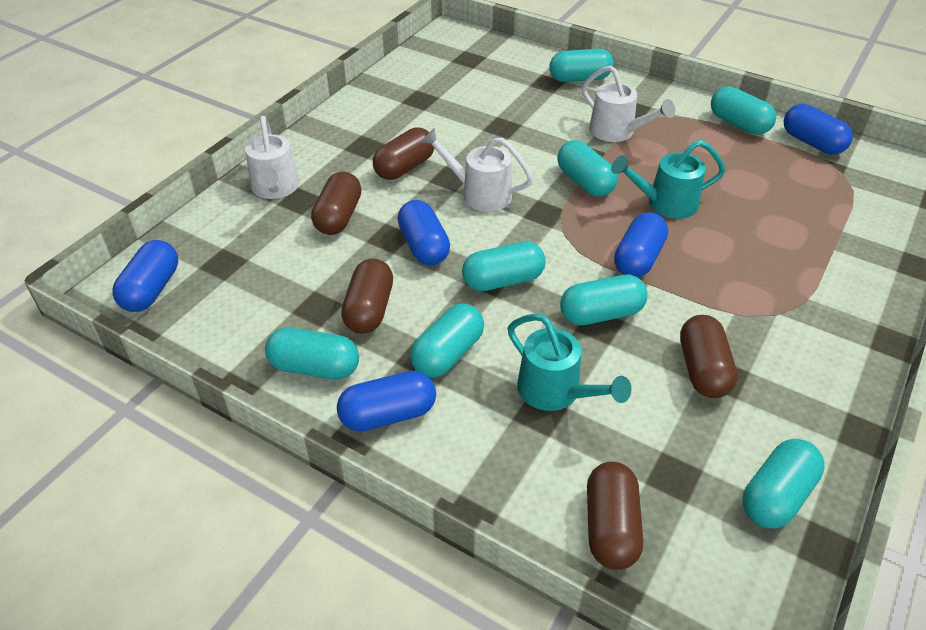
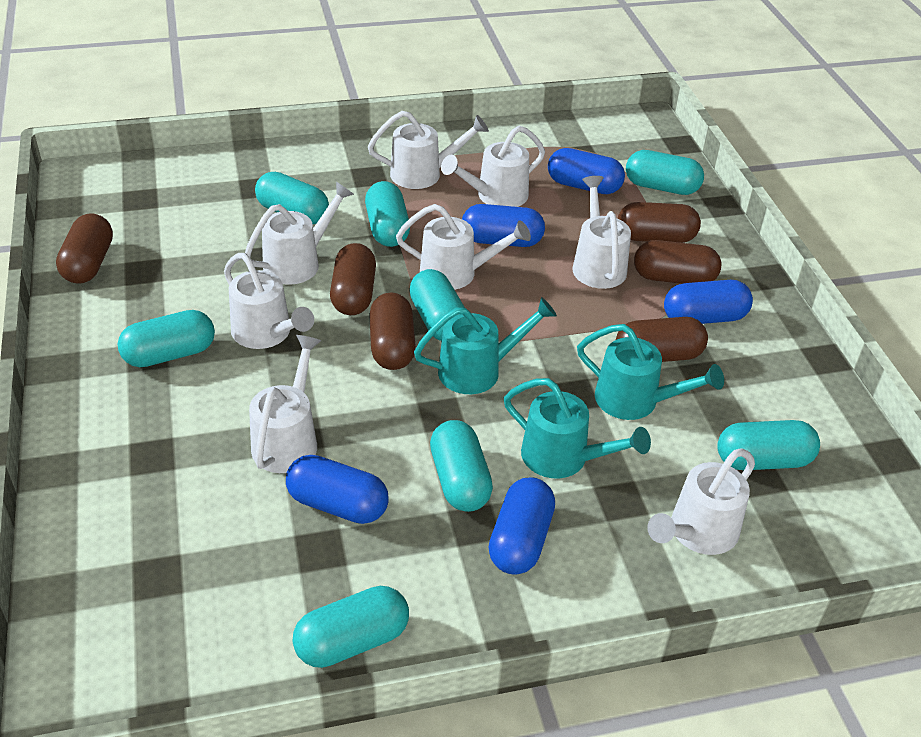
brown capsule: 5 -> 6
turquoise watering can: 2 -> 3
white watering can: 3 -> 8

